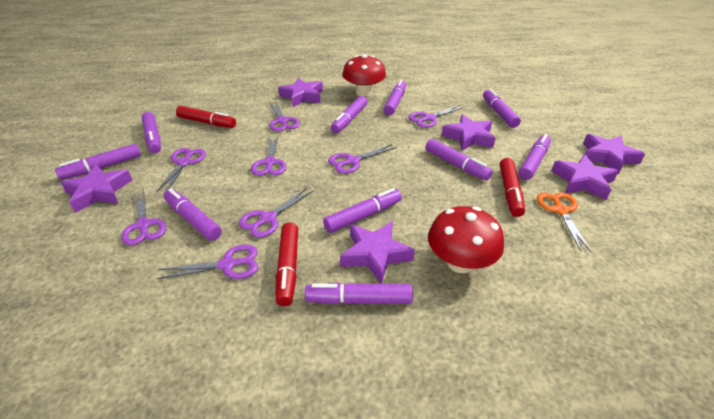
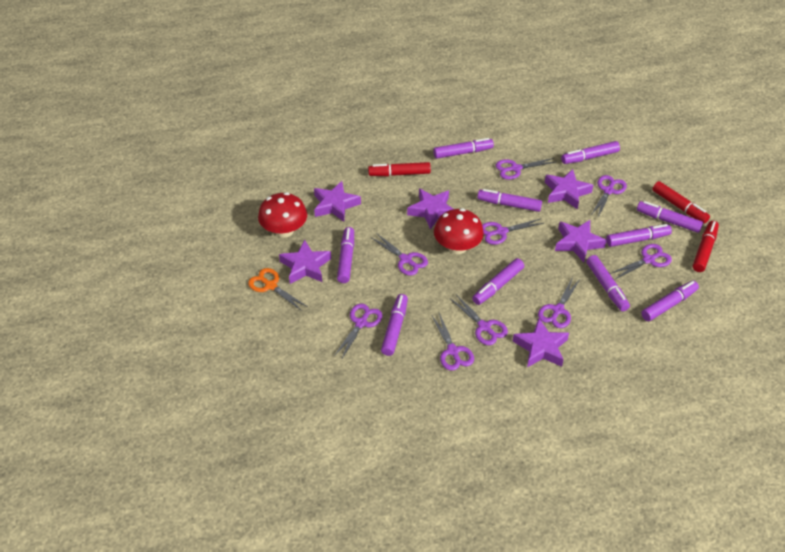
purple scissors: 8 -> 9

